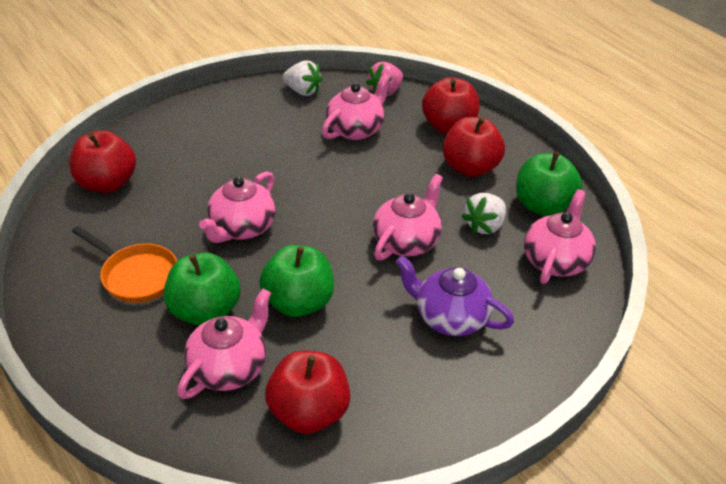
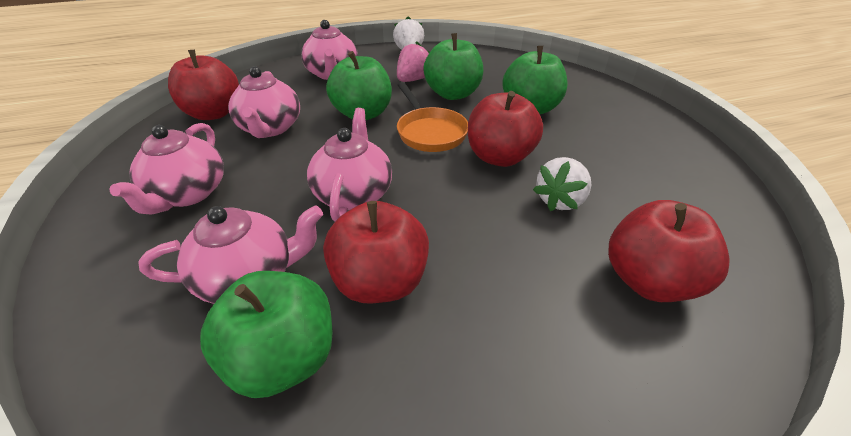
green apple: 3 -> 4
purple teapot: 1 -> 0

